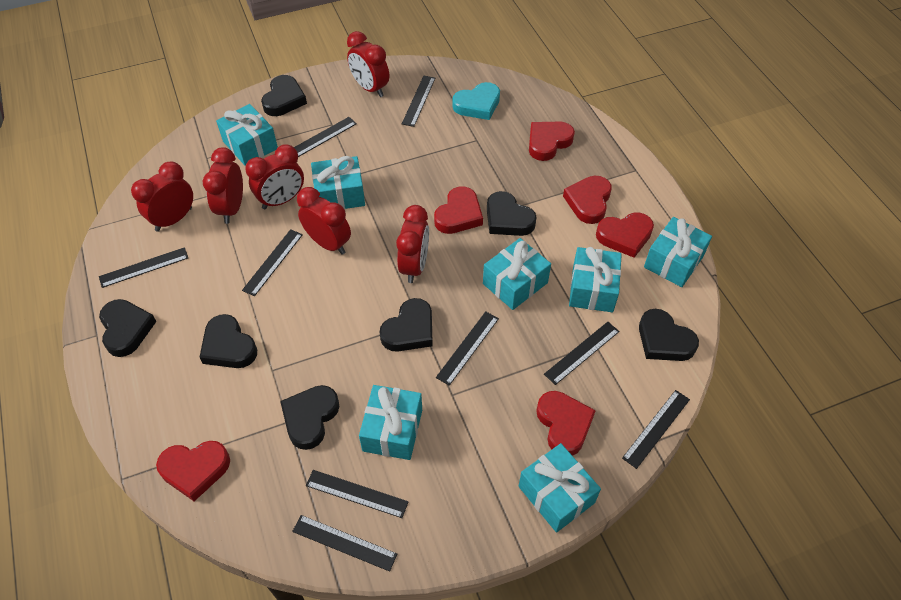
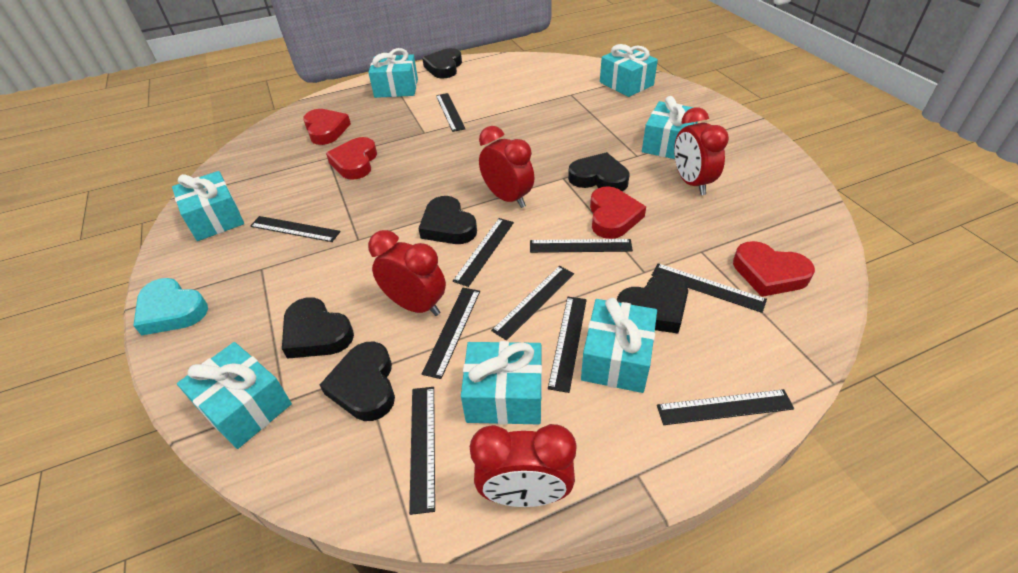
black heart: 7 -> 6
black ruler: 9 -> 10
red clock: 6 -> 4
red heart: 6 -> 4

